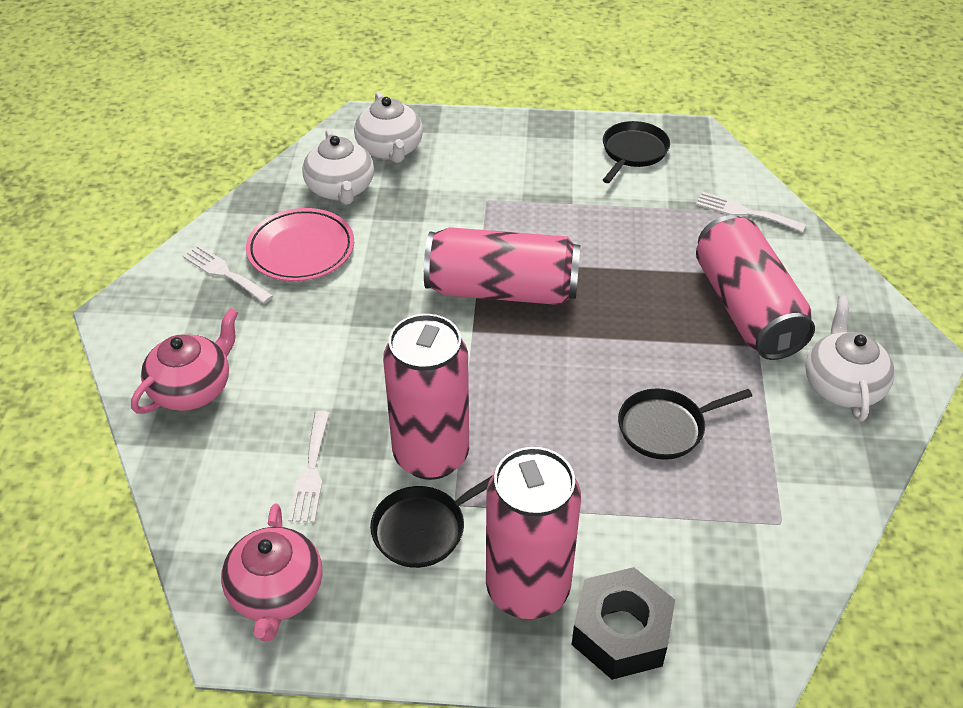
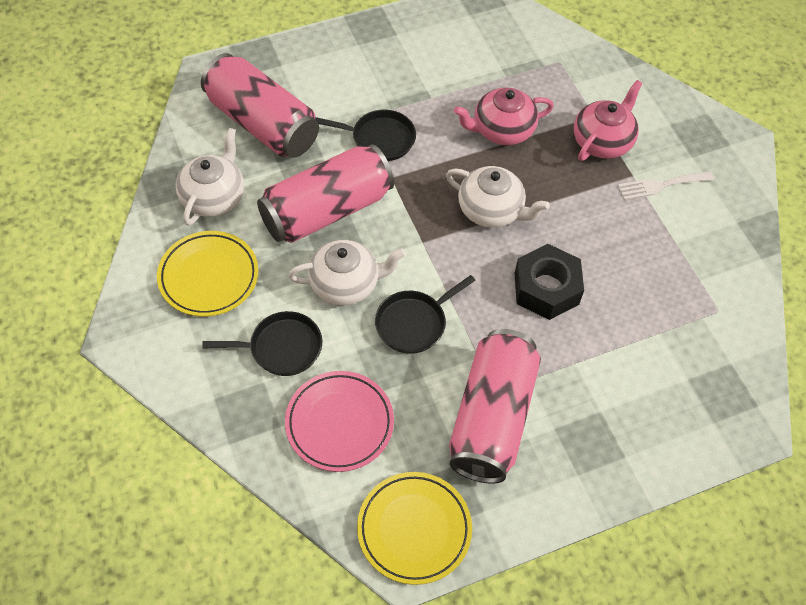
pink can: 4 -> 3
white fork: 3 -> 1
yellow plate: 0 -> 2

